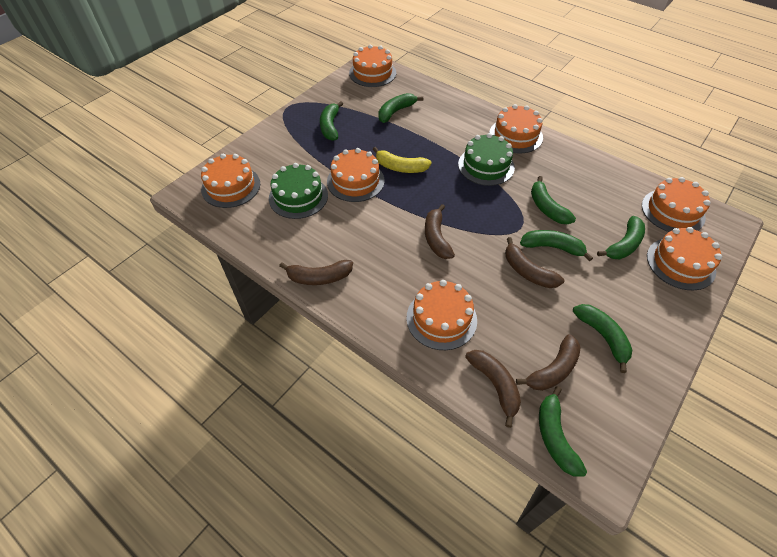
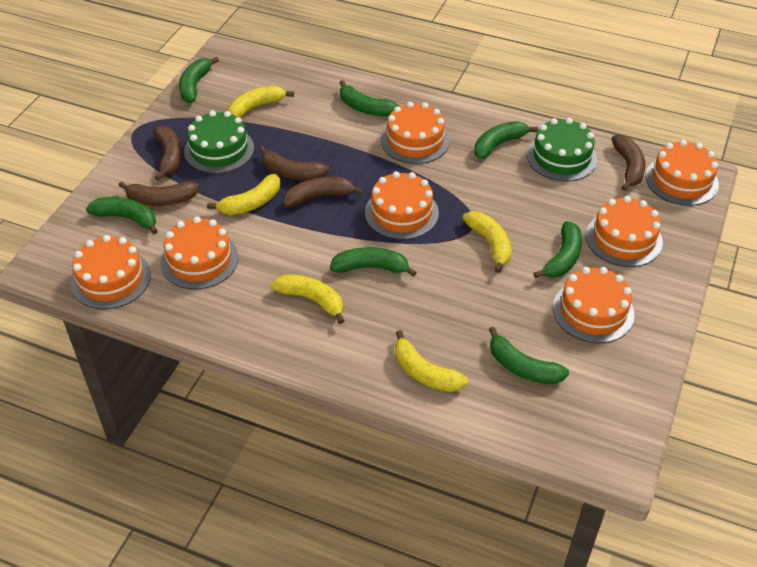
yellow banana: 1 -> 5

